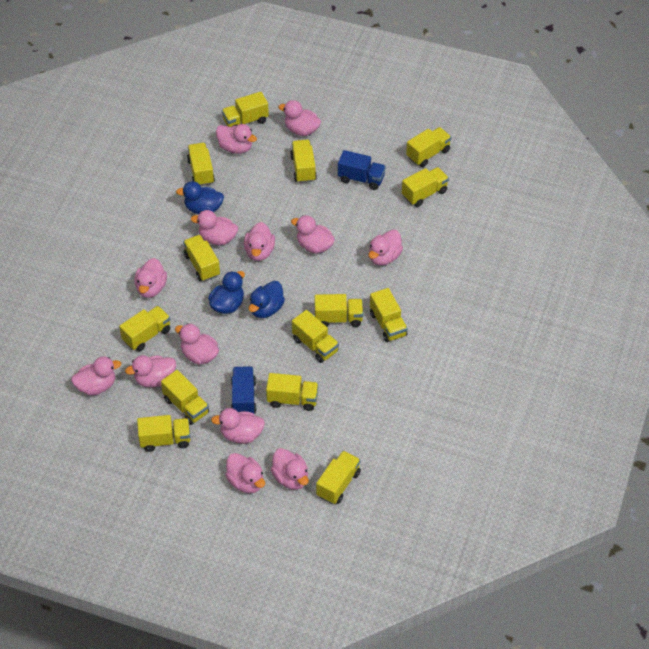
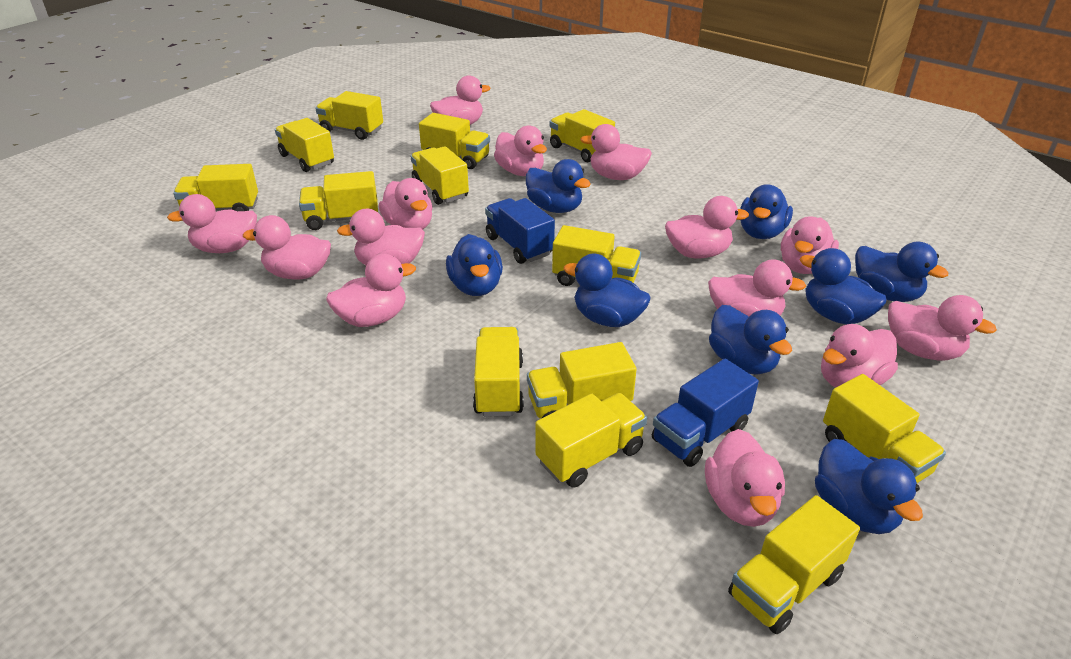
blue duck: 3 -> 8
pink duck: 13 -> 14
yellow truck: 14 -> 13

